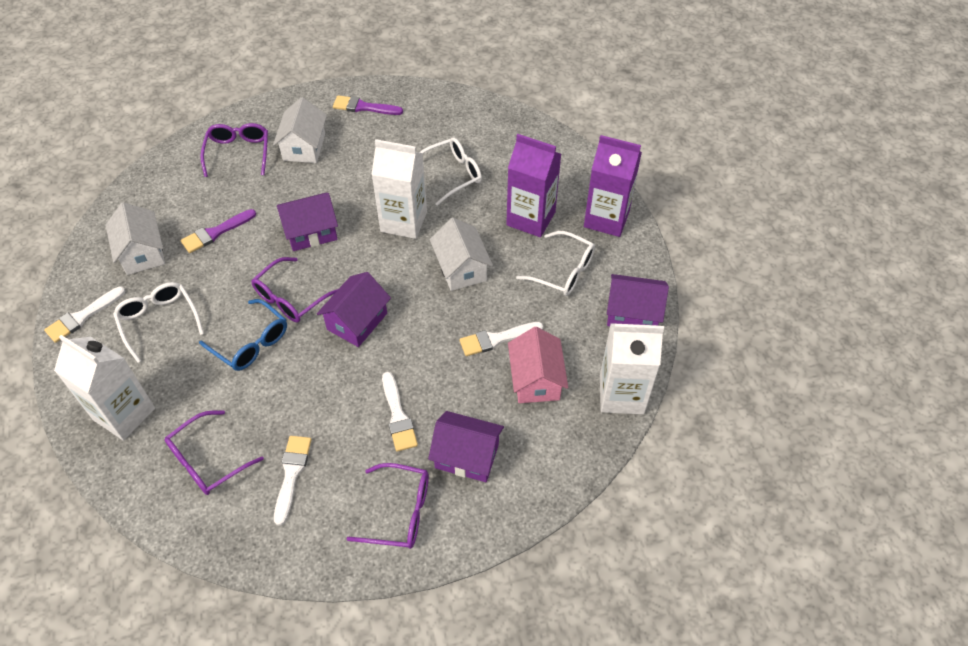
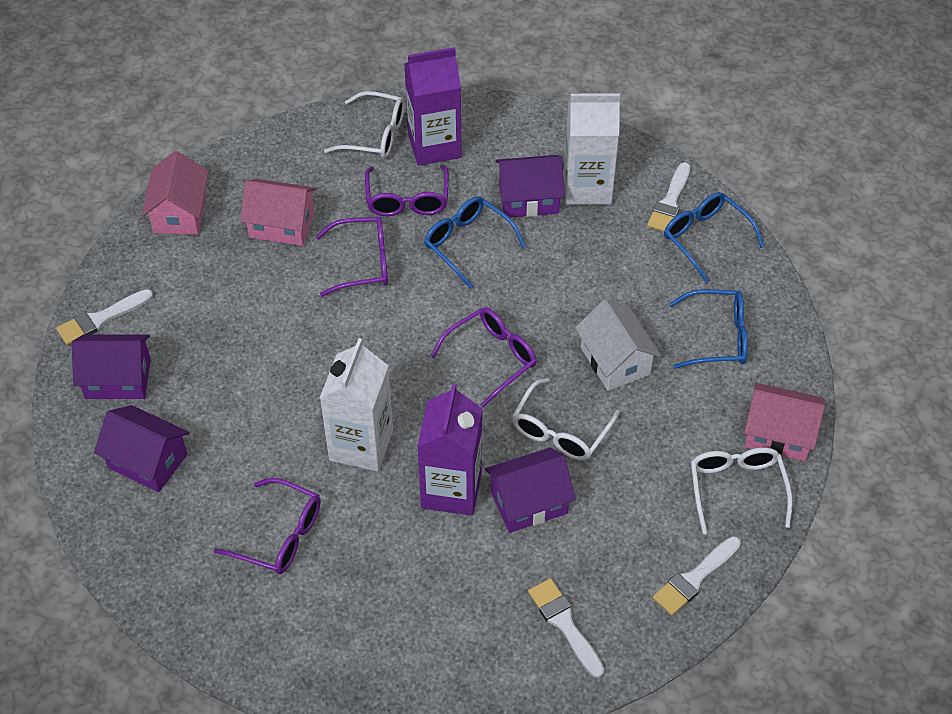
blue glasses: 1 -> 3
pink house: 1 -> 3
purple brush: 2 -> 0
white carton: 3 -> 2
white house: 3 -> 1

